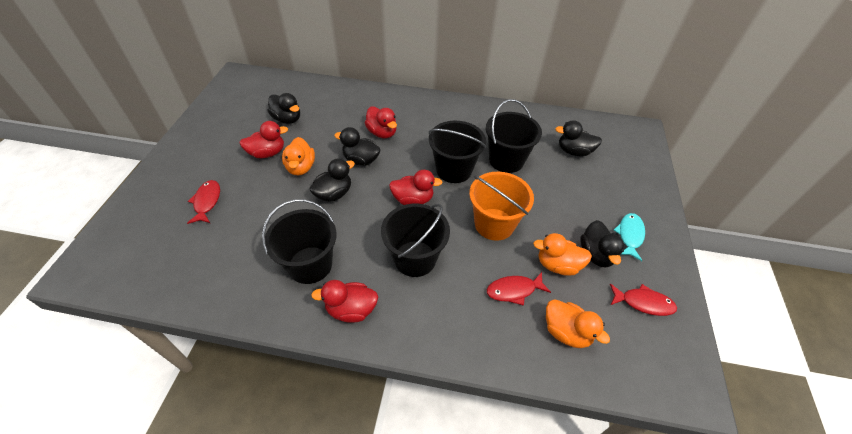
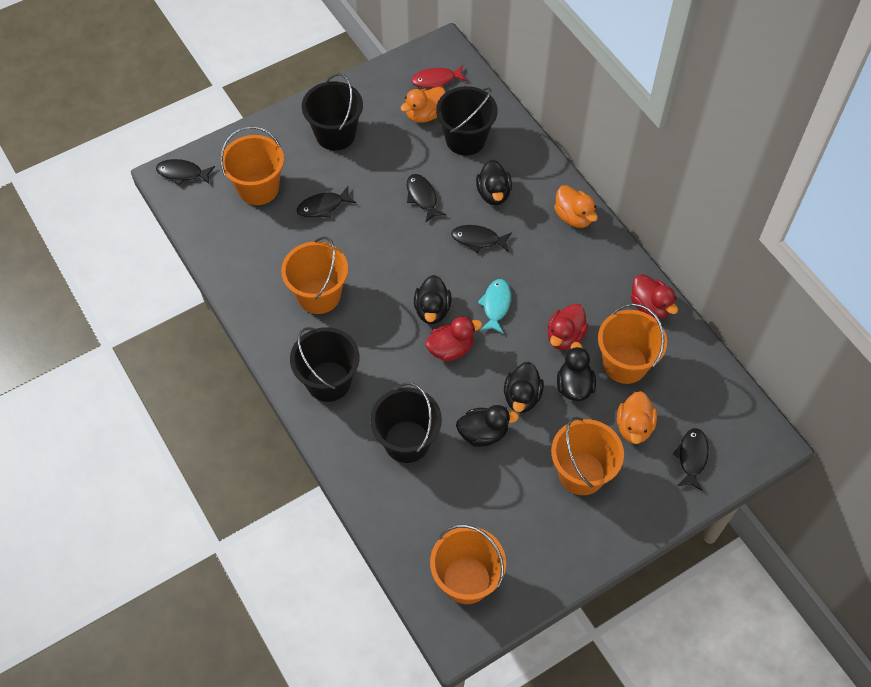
black fish: 0 -> 5
orange bucket: 1 -> 5
red duck: 4 -> 3
red fish: 3 -> 1

